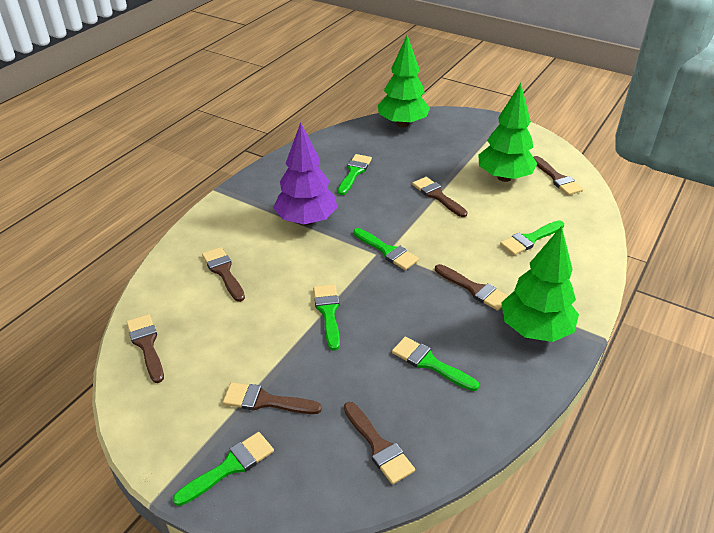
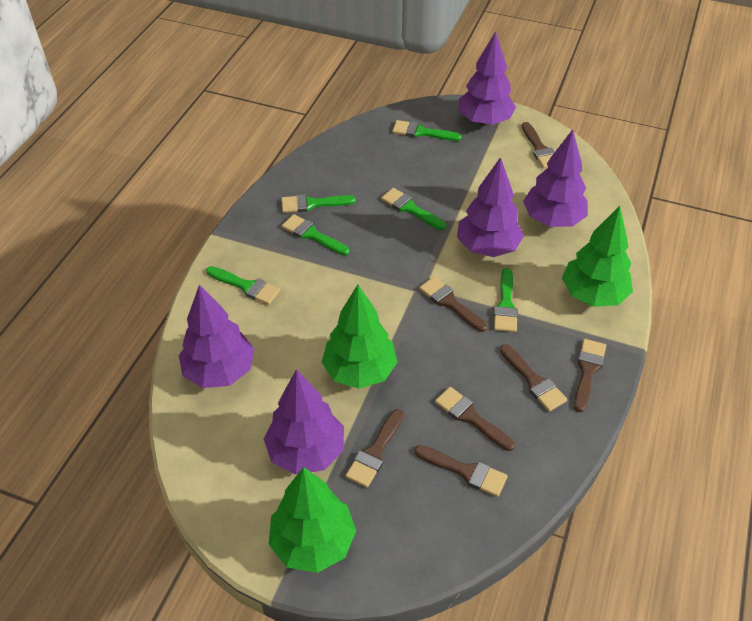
purple tree: 1 -> 5

